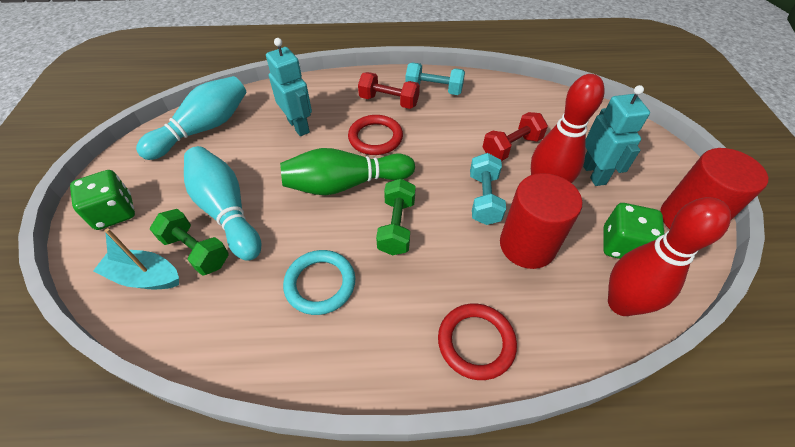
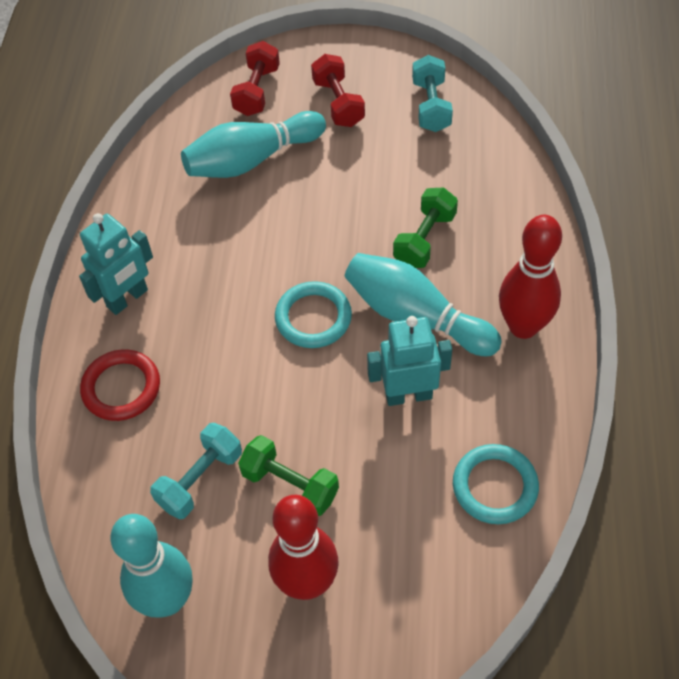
green bowling pin: 1 -> 0
green dice: 2 -> 0
red cylinder: 2 -> 0
red ring: 2 -> 1
turquoise boat: 1 -> 0
turquoise bowling pin: 2 -> 3
turquoise ring: 1 -> 2

